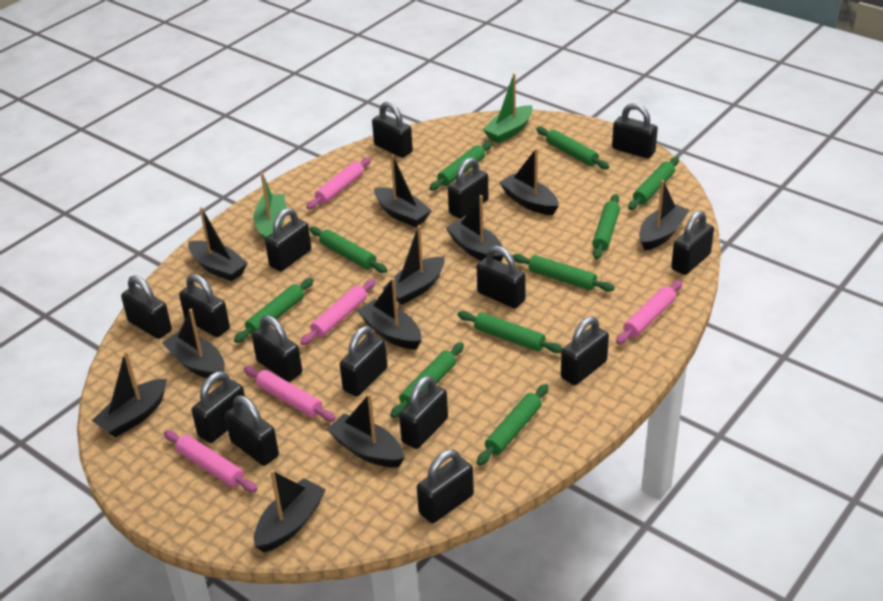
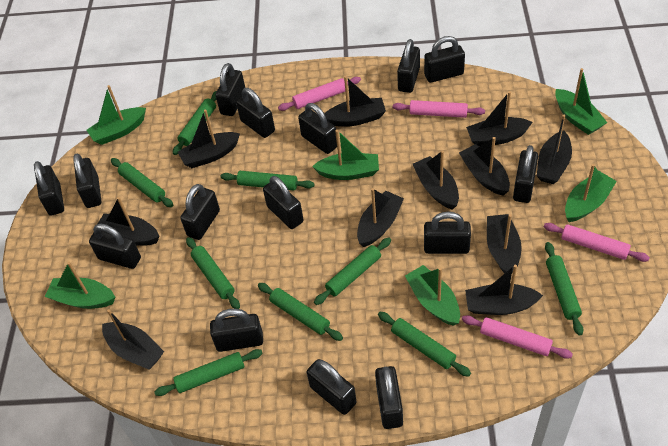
green boat: 2 -> 6
green rolling pin: 10 -> 9
pink rolling pin: 5 -> 4

